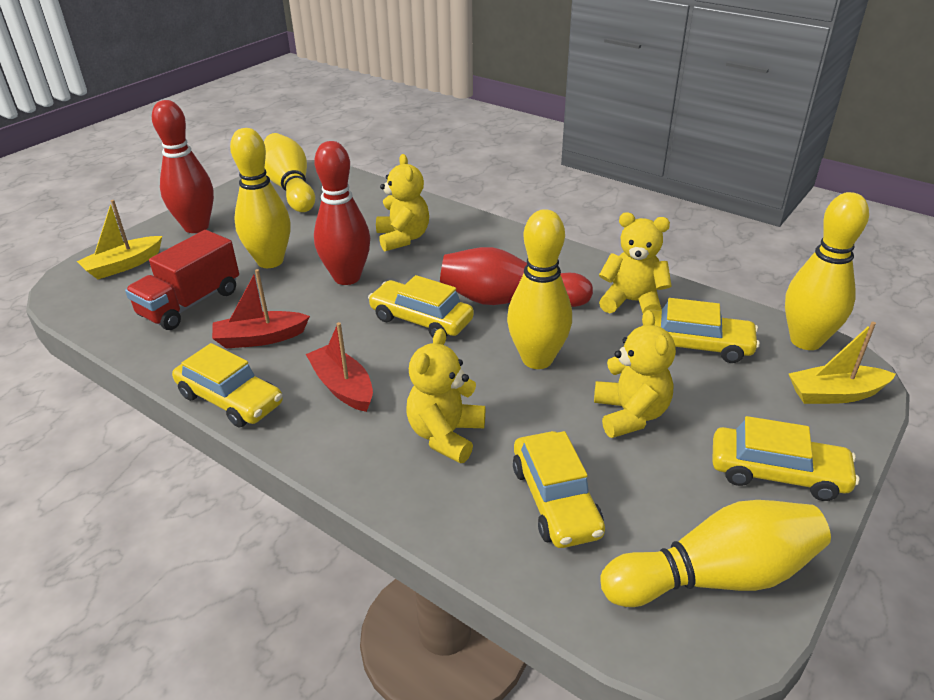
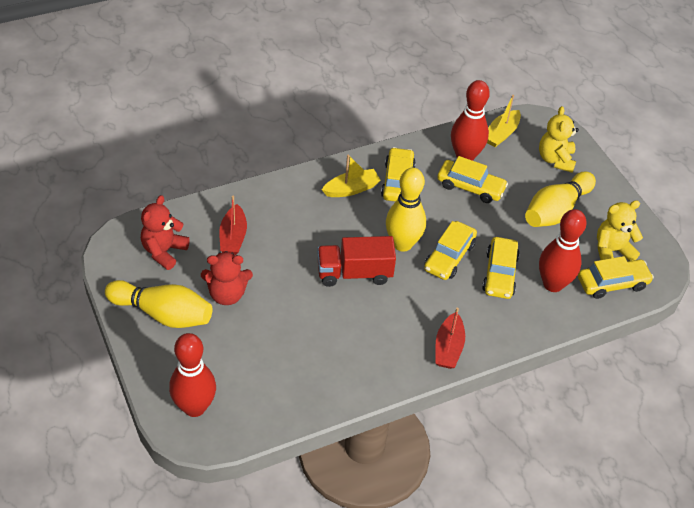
red teddy bear: 0 -> 2
yellow bowling pin: 5 -> 3
yellow teddy bear: 4 -> 2

